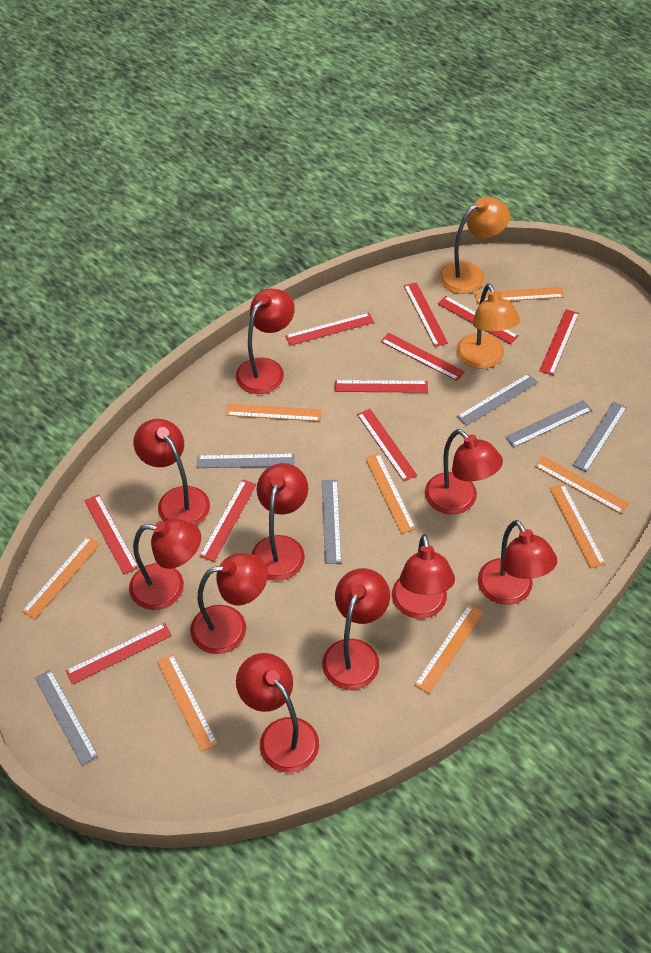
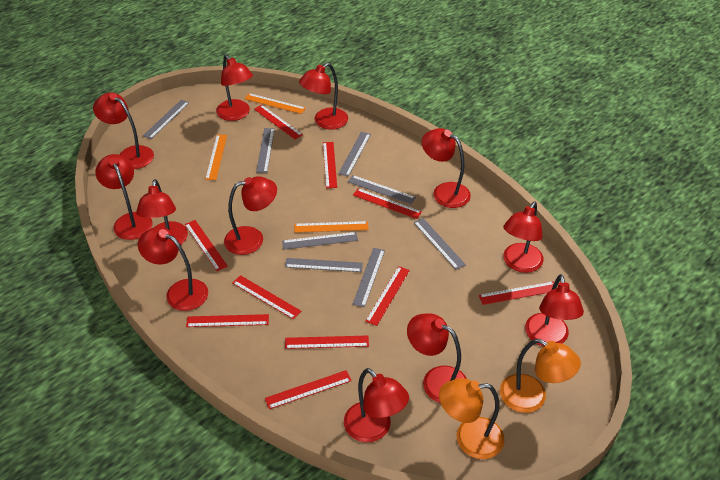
grey ruler: 6 -> 8
orange ruler: 8 -> 3
red lamp: 10 -> 12

